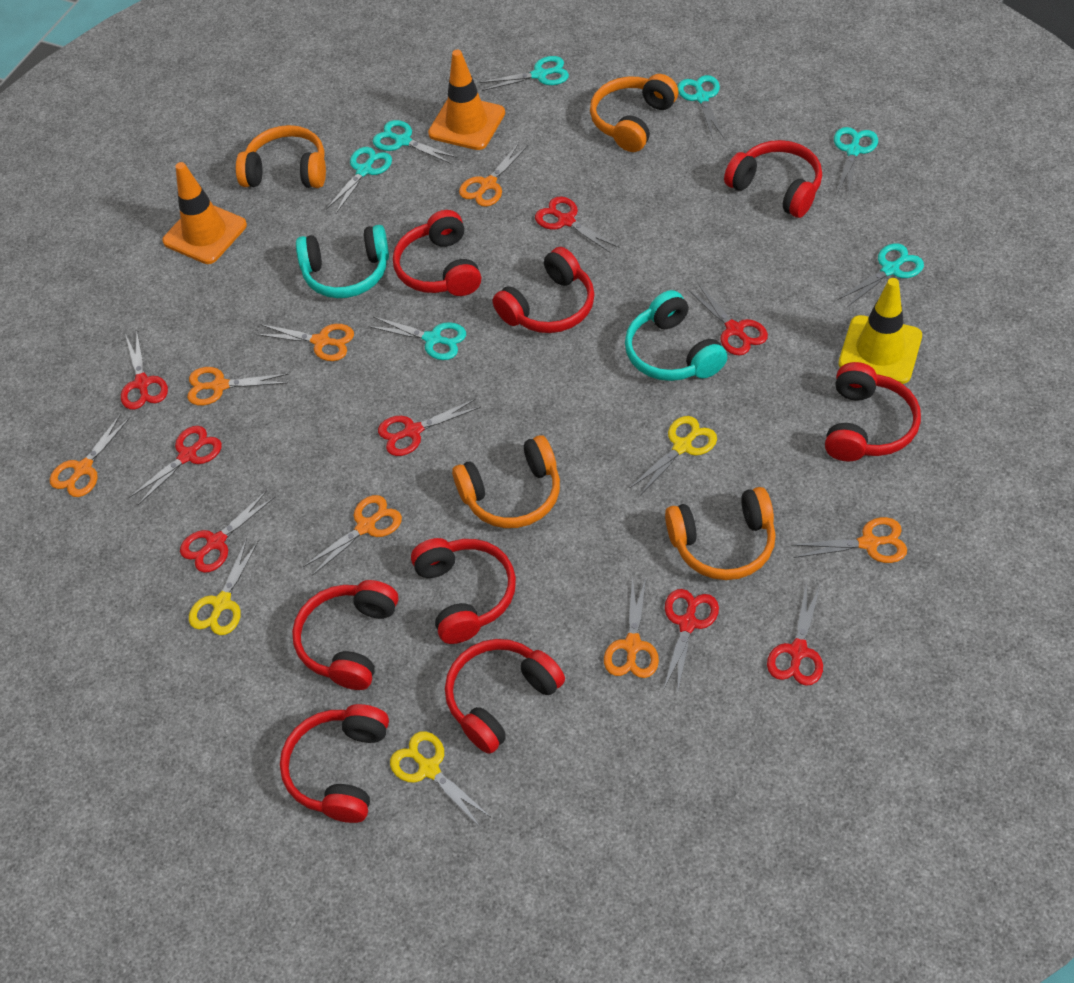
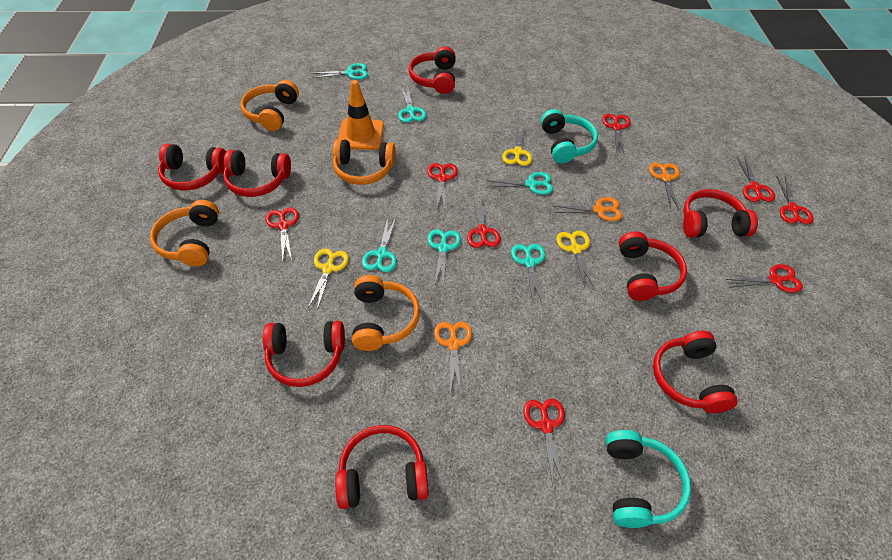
orange scissors: 7 -> 3
orange traffic cone: 2 -> 1
turquoise scissors: 7 -> 6
yellow traffic cone: 1 -> 0

